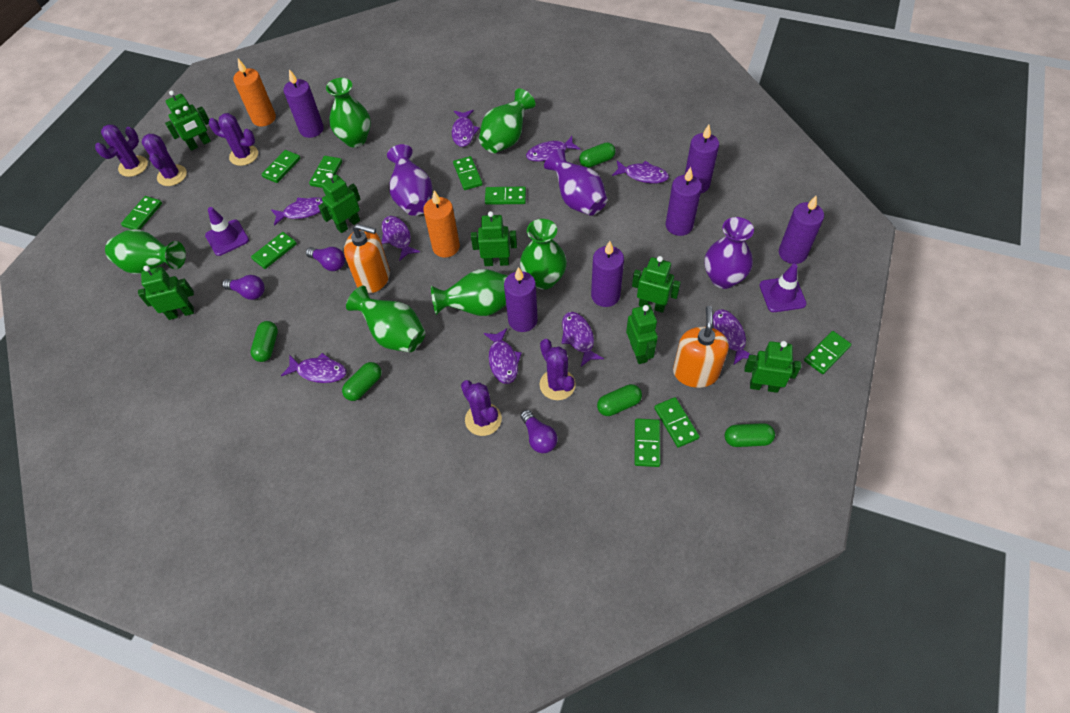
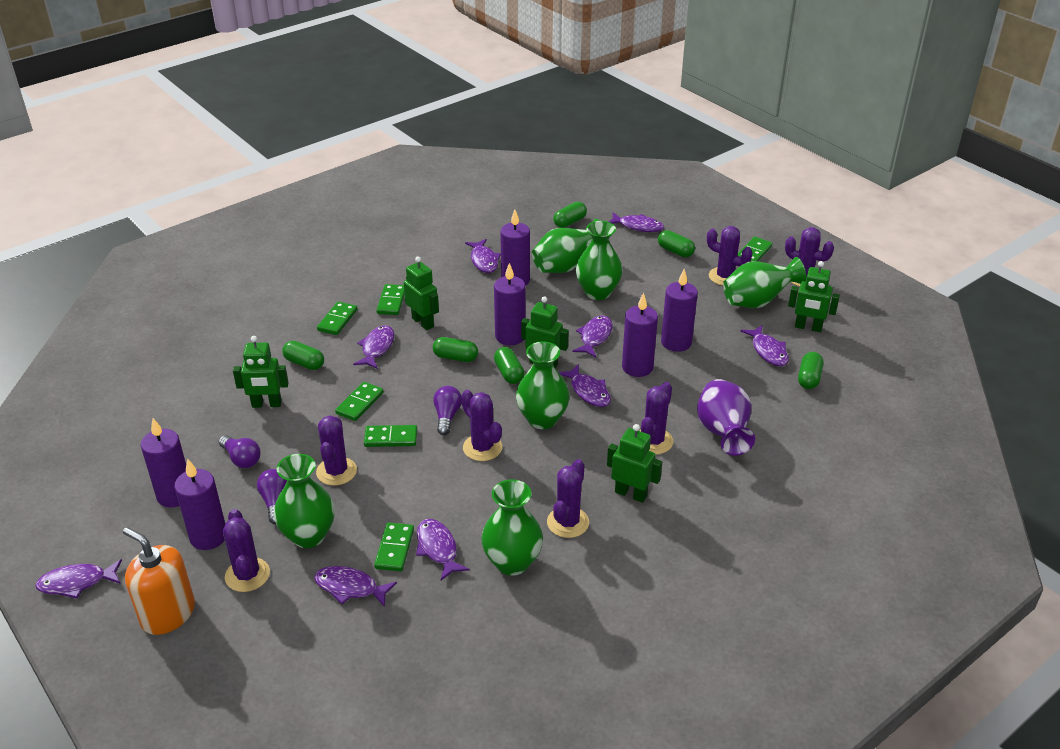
green capsule: 5 -> 6
green domino: 9 -> 6
green robot: 7 -> 5
orange candle: 2 -> 0
orange soap dispenser: 2 -> 1
purple cactus: 5 -> 7
purple traffic cone: 2 -> 0
purple vase: 3 -> 1

